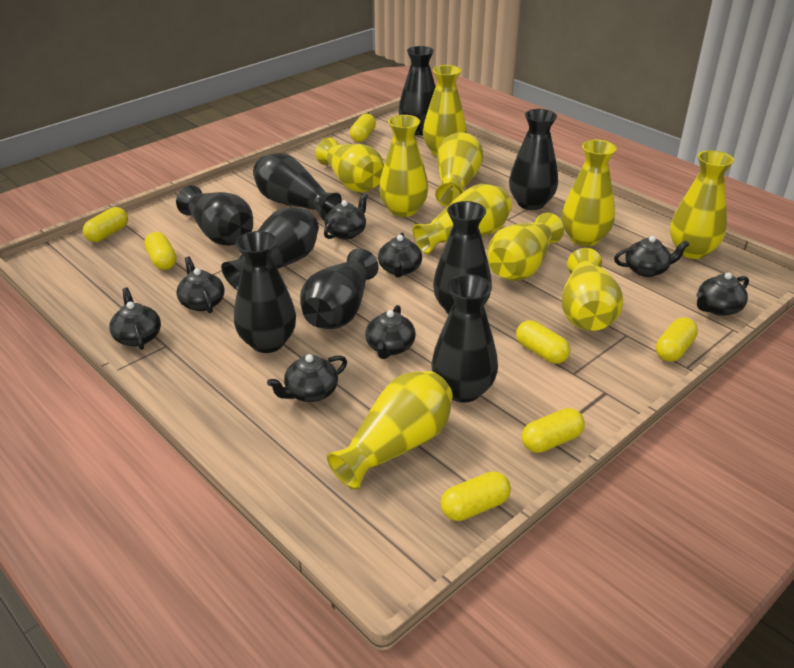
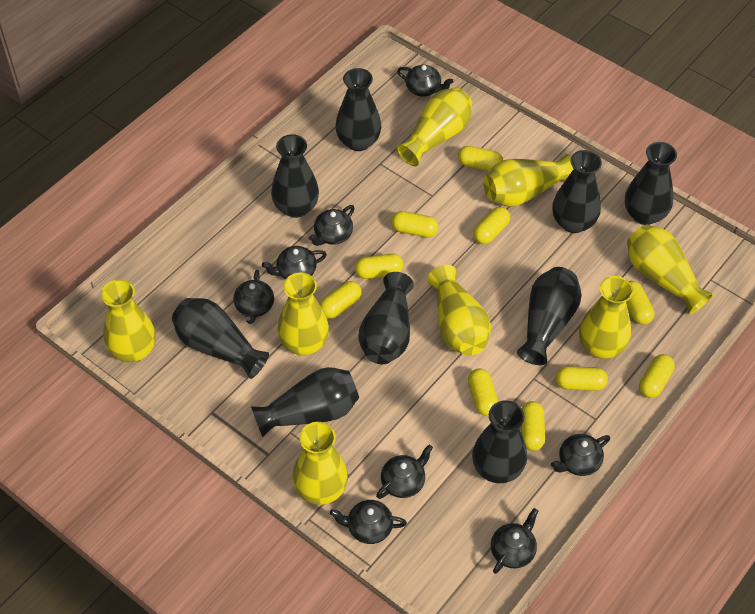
yellow capsule: 7 -> 10
yellow vase: 10 -> 8

